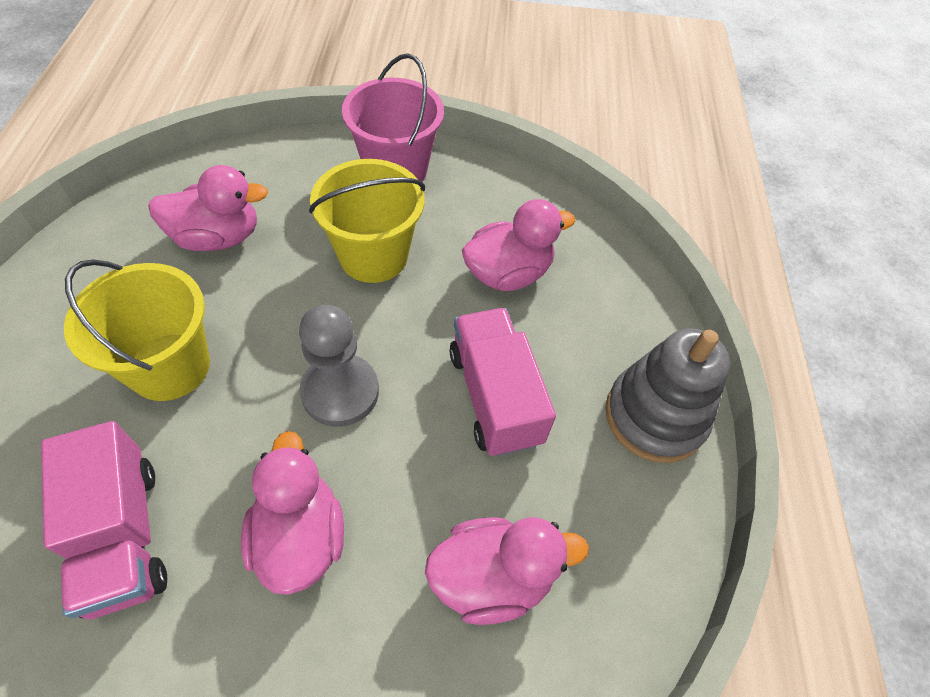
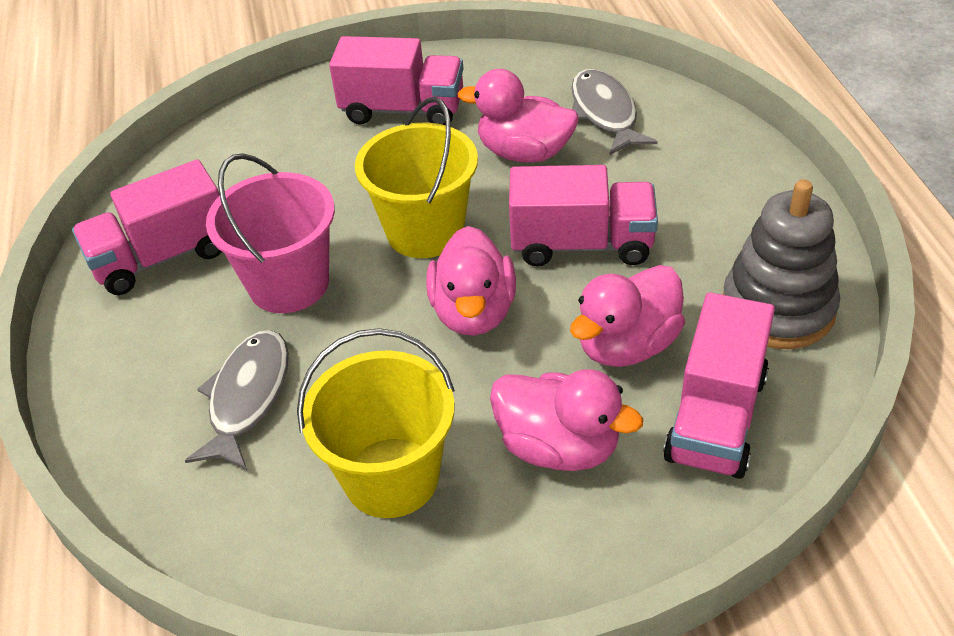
grey fish: 0 -> 2
grey pawn: 1 -> 0
pink truck: 2 -> 4

